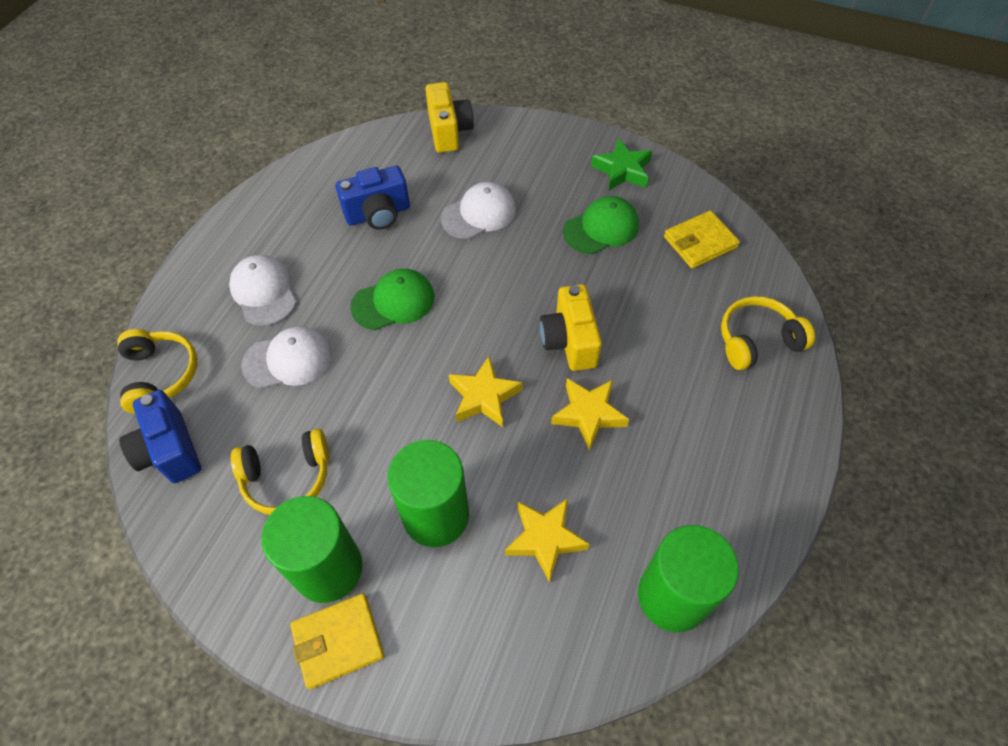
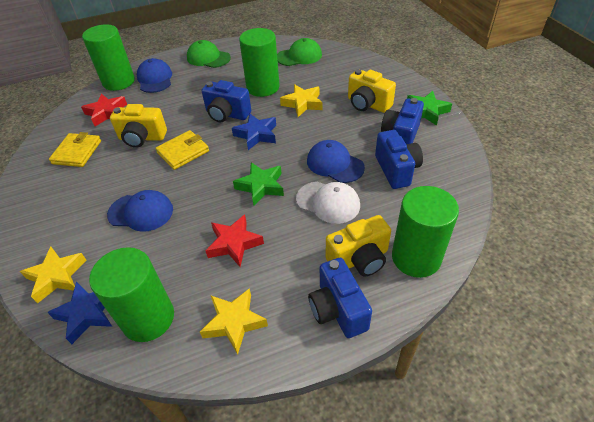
blue camera: 2 -> 4
blue cap: 0 -> 3
blue star: 0 -> 2
green cylinder: 3 -> 4
green star: 1 -> 2
red star: 0 -> 2
white cap: 3 -> 1
yellow camera: 2 -> 3
yellow headphones: 3 -> 0

